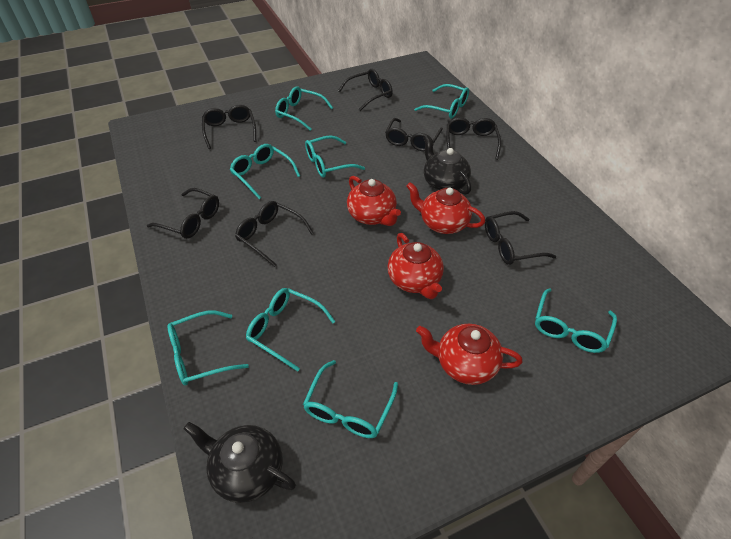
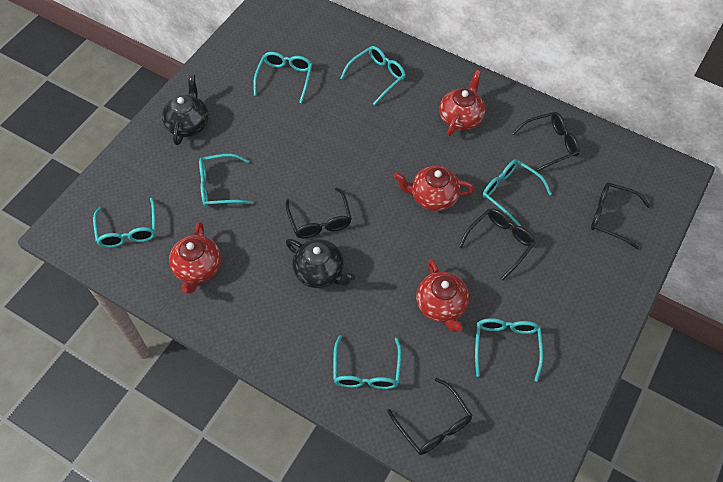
black glasses: 7 -> 5
turquoise glasses: 8 -> 7

